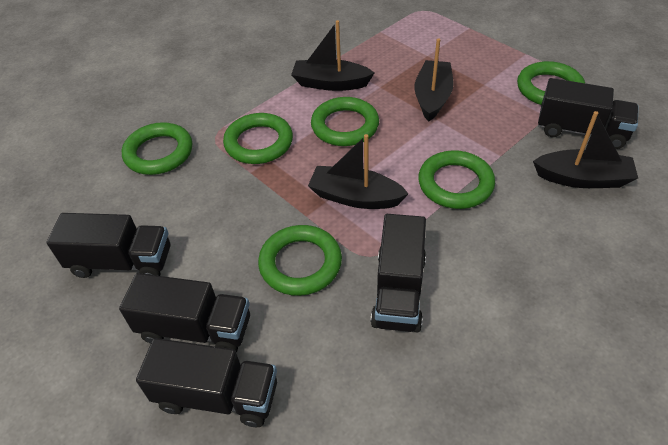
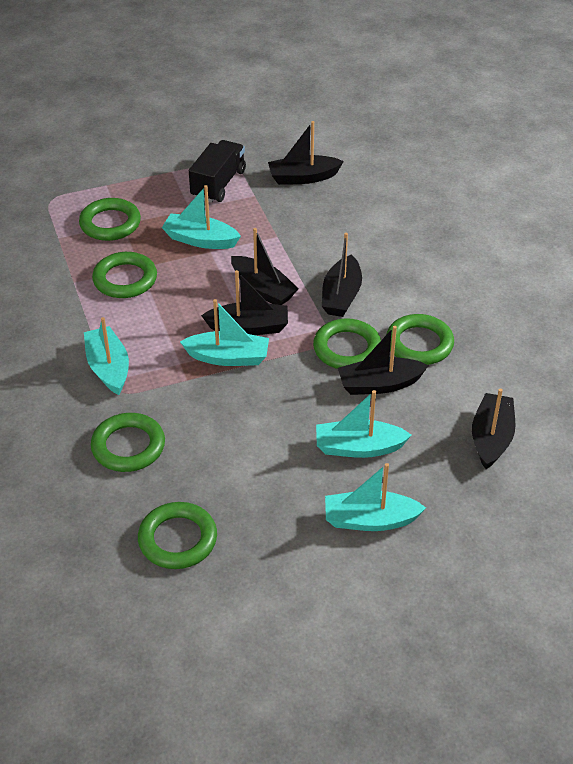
black boat: 4 -> 6
black truck: 5 -> 1
turquoise boat: 0 -> 5

